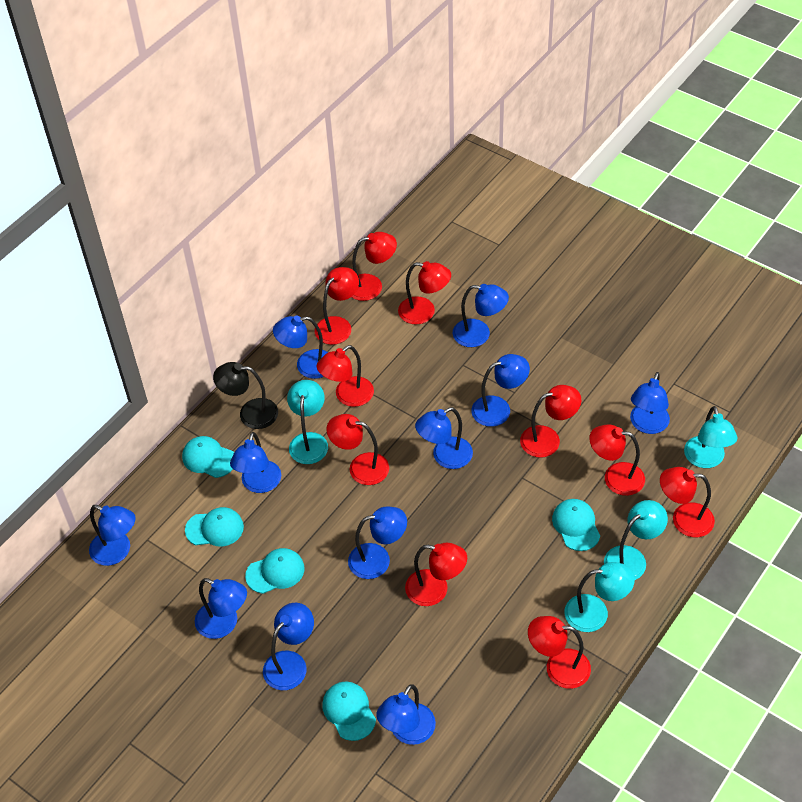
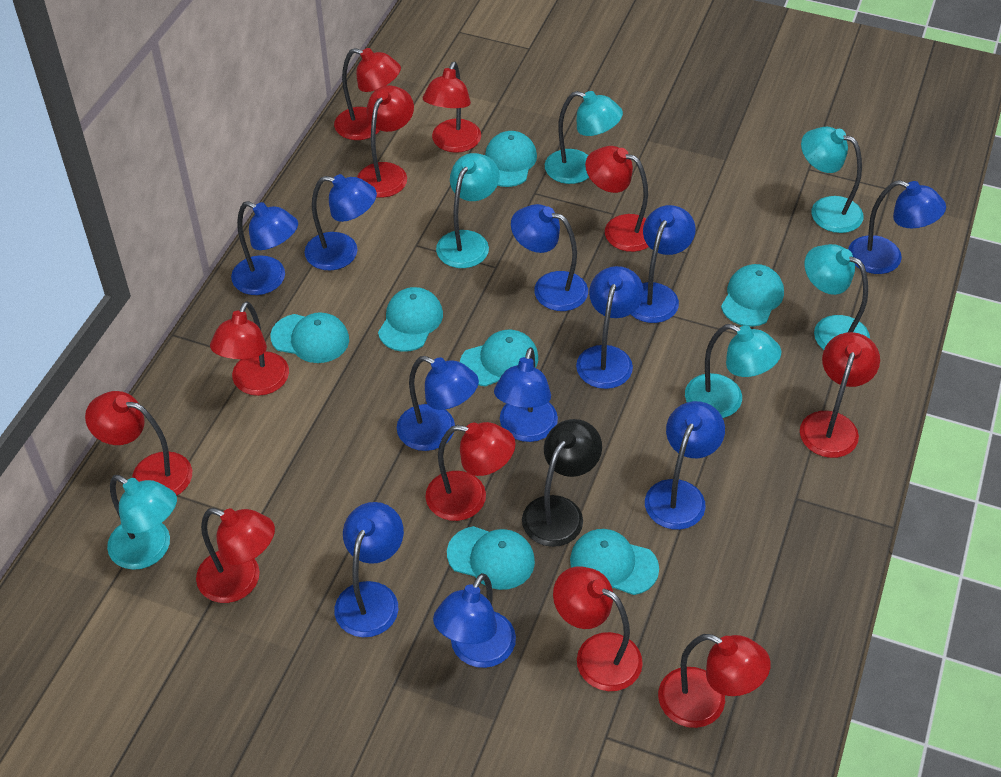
red lamp: 10 -> 11
turquoise cap: 5 -> 7
turquoise lamp: 4 -> 6

